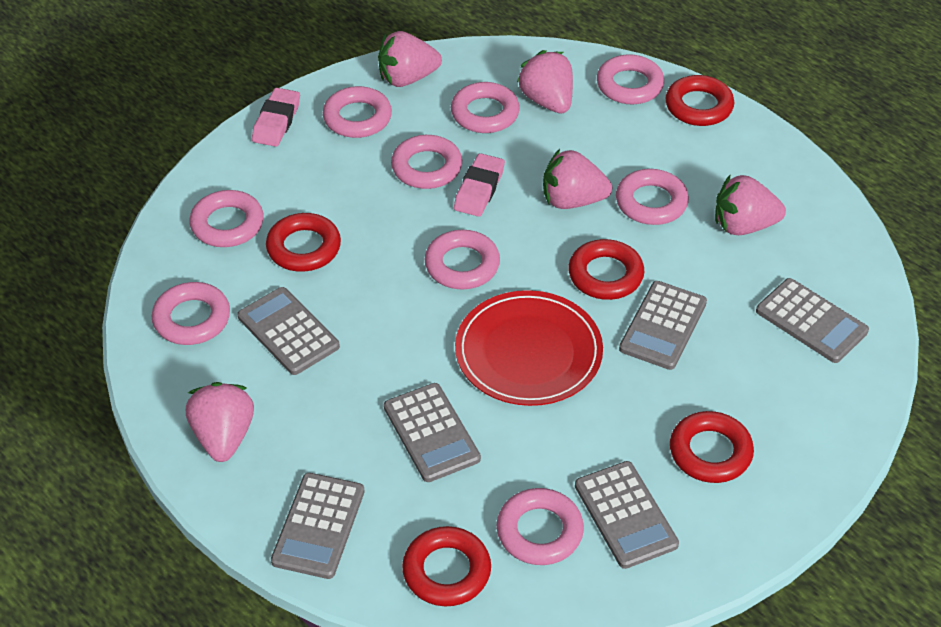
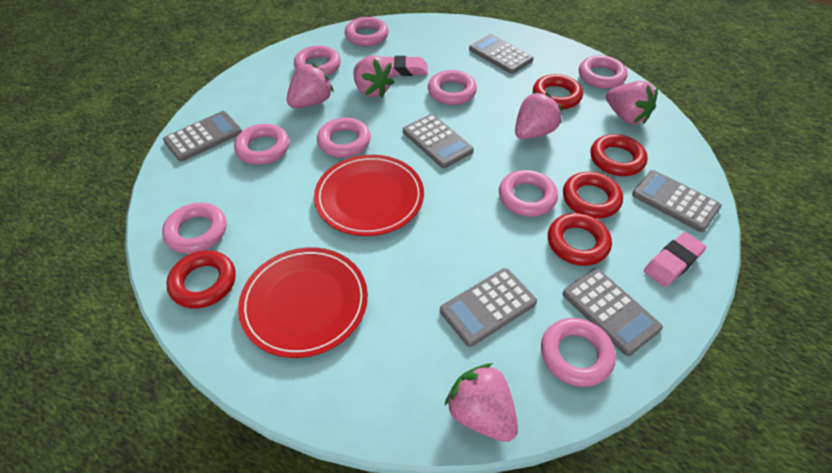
red plate: 1 -> 2

